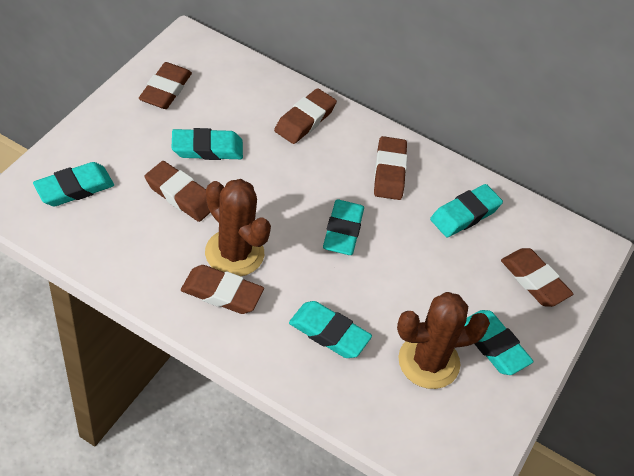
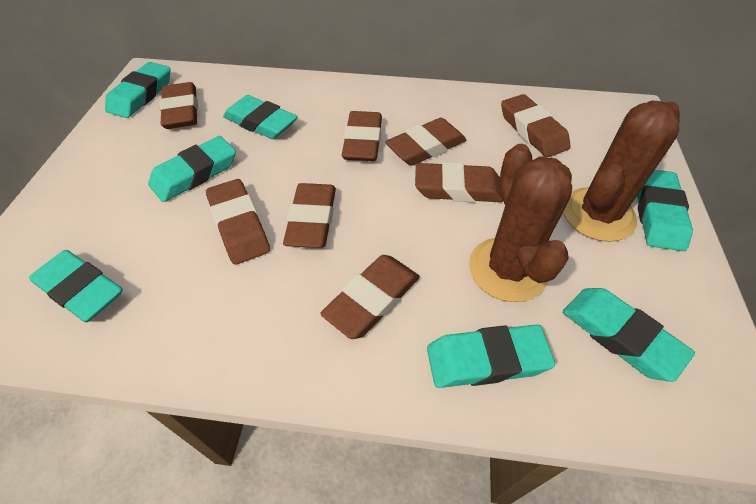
brown eraser: 6 -> 8
turquoise eraser: 6 -> 7

